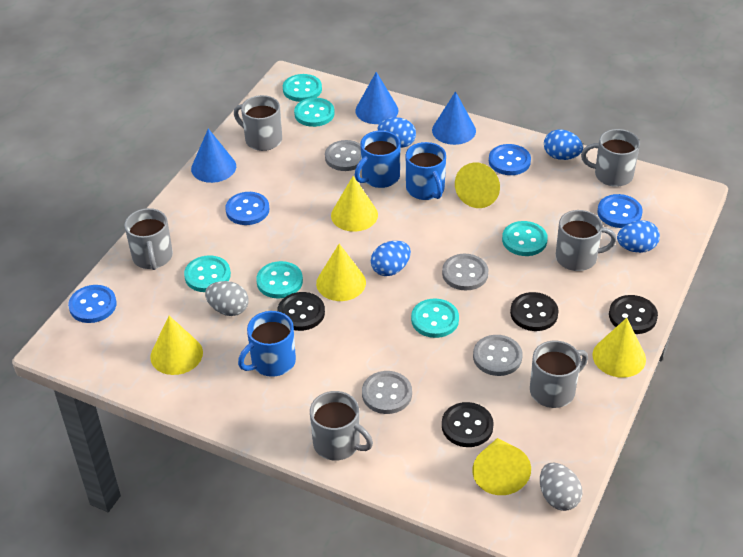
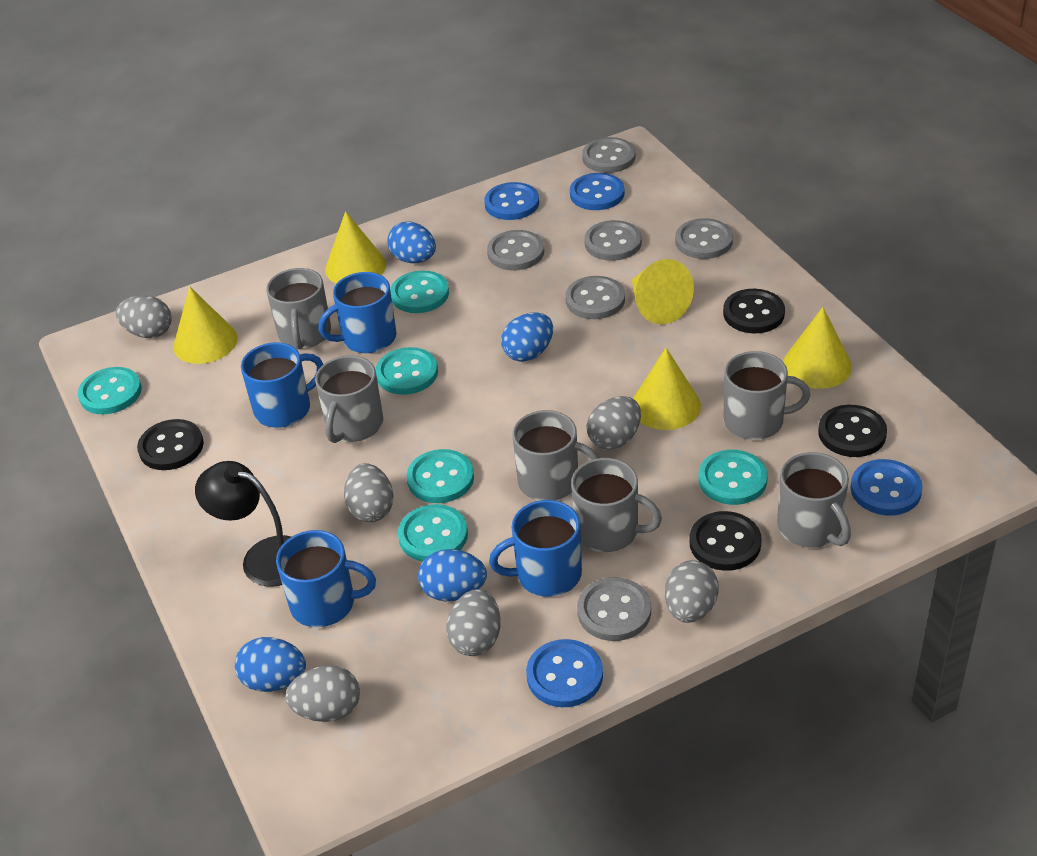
black lamp: 0 -> 1
blue cone: 3 -> 0
blue mug: 3 -> 4
grey button: 4 -> 6
grey egg: 2 -> 6
yellow cone: 6 -> 5

